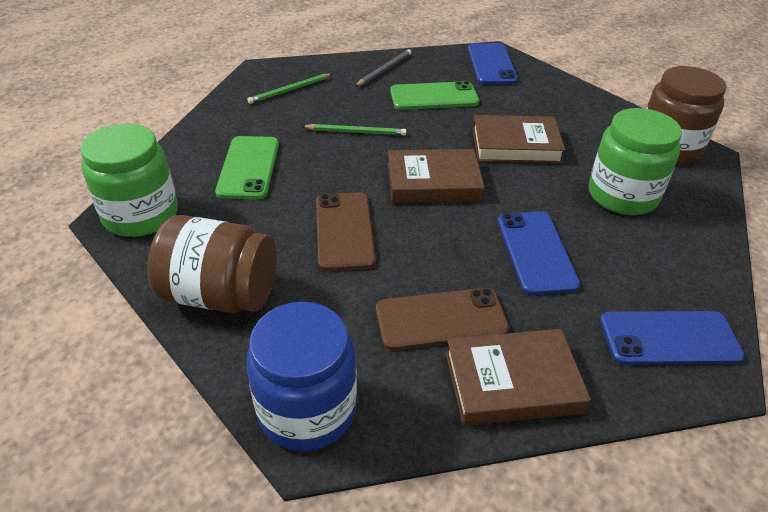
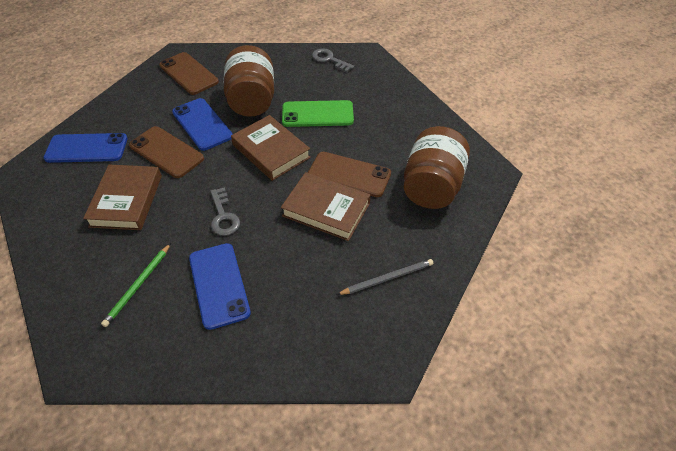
blue jar: 1 -> 0
brown phone: 2 -> 3
green jar: 2 -> 0
green pencil: 2 -> 1
green phone: 2 -> 1
grey key: 0 -> 2

